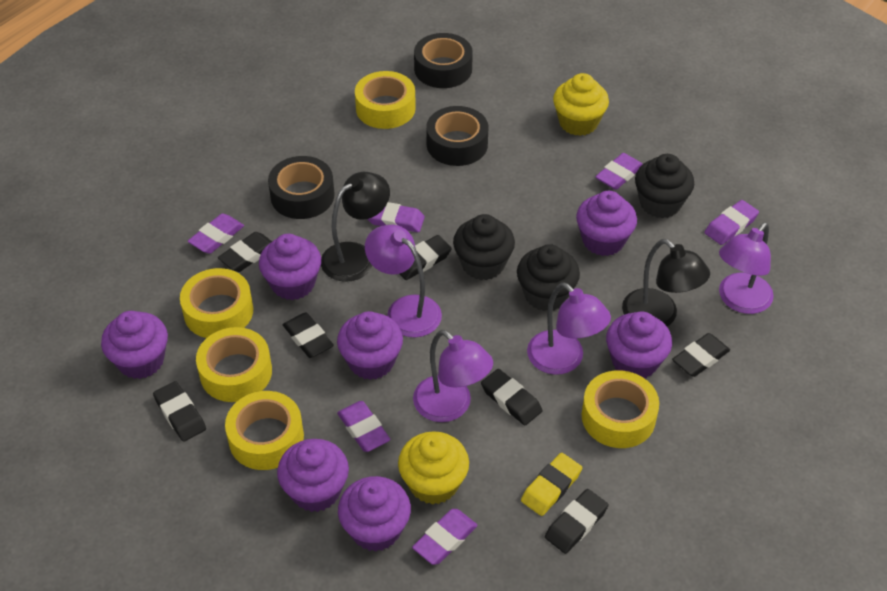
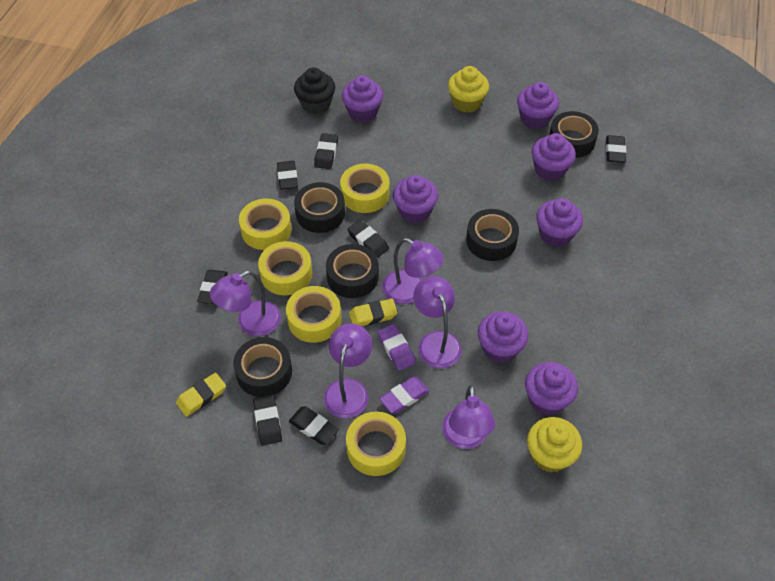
black cupcake: 3 -> 1
black lamp: 2 -> 0
black tape: 3 -> 5
purple eraser: 6 -> 2
purple lamp: 4 -> 5
yellow eraser: 1 -> 2

